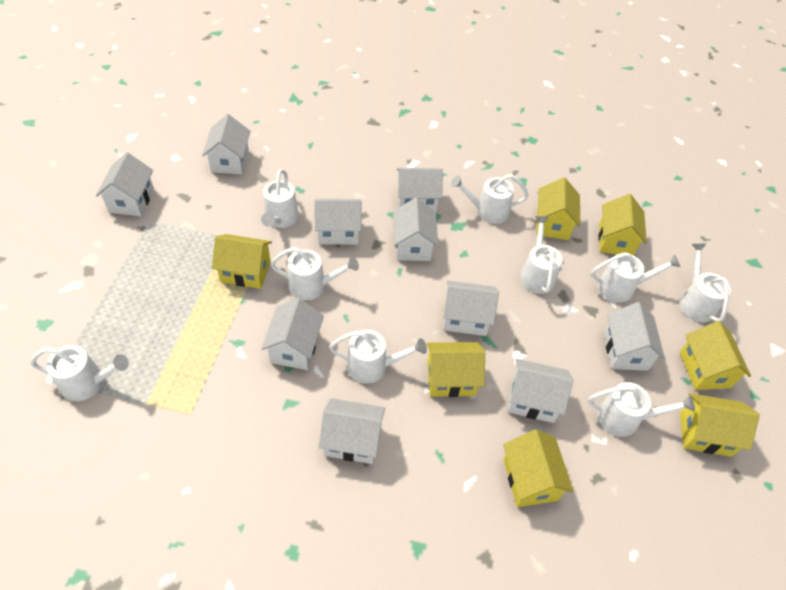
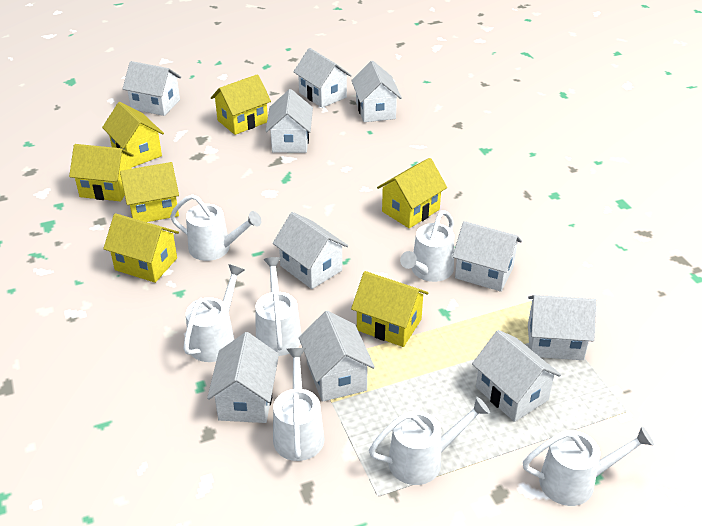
white watering can: 9 -> 7

